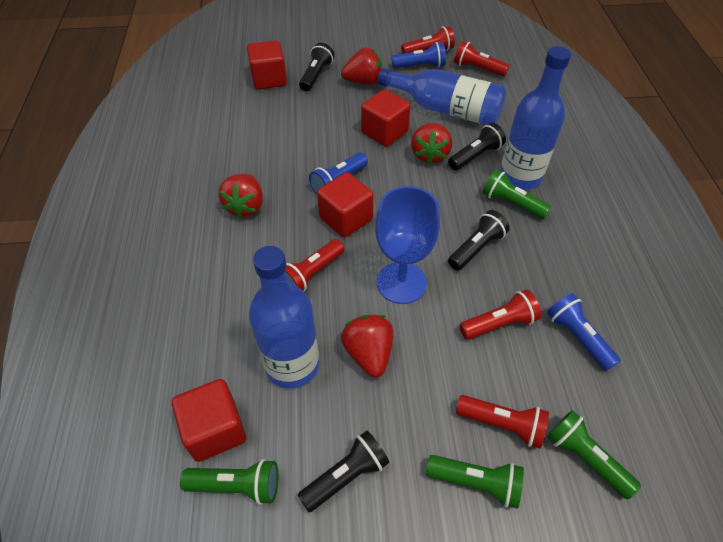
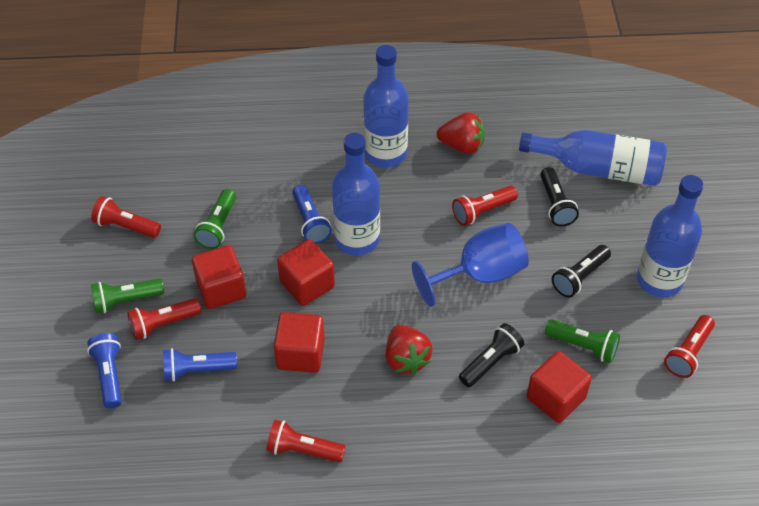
black flashlight: 4 -> 3
blue bottle: 3 -> 4
green flashlight: 4 -> 3
red strawberry: 4 -> 2

